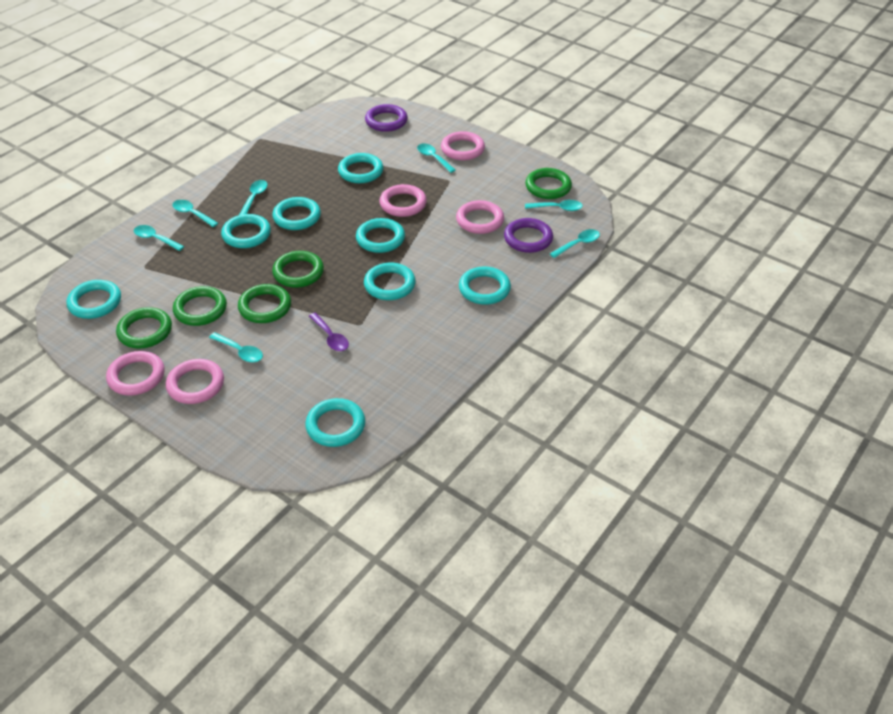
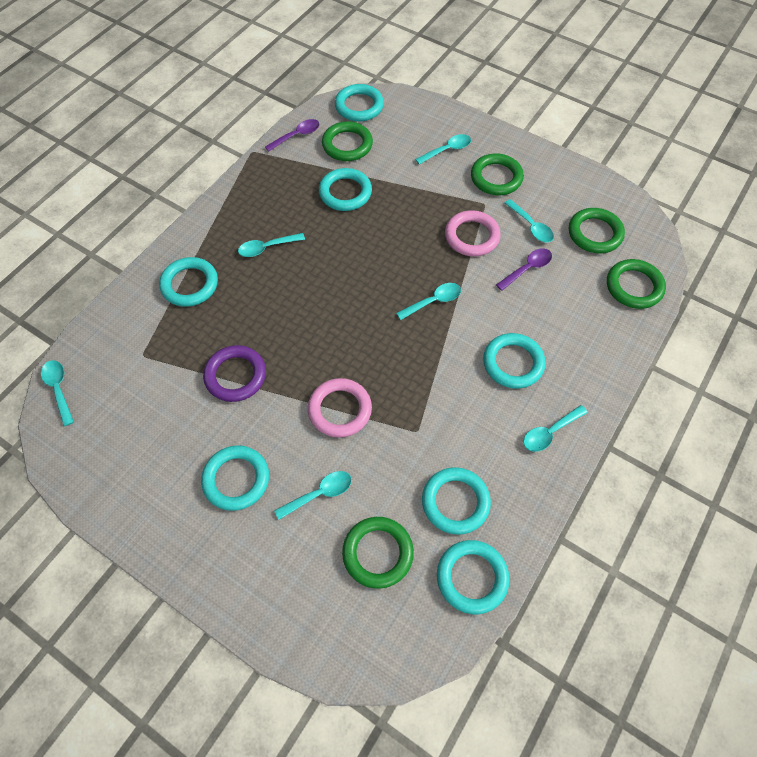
pink ring: 5 -> 2
purple ring: 2 -> 1
purple spoon: 1 -> 2
turquoise ring: 8 -> 7

